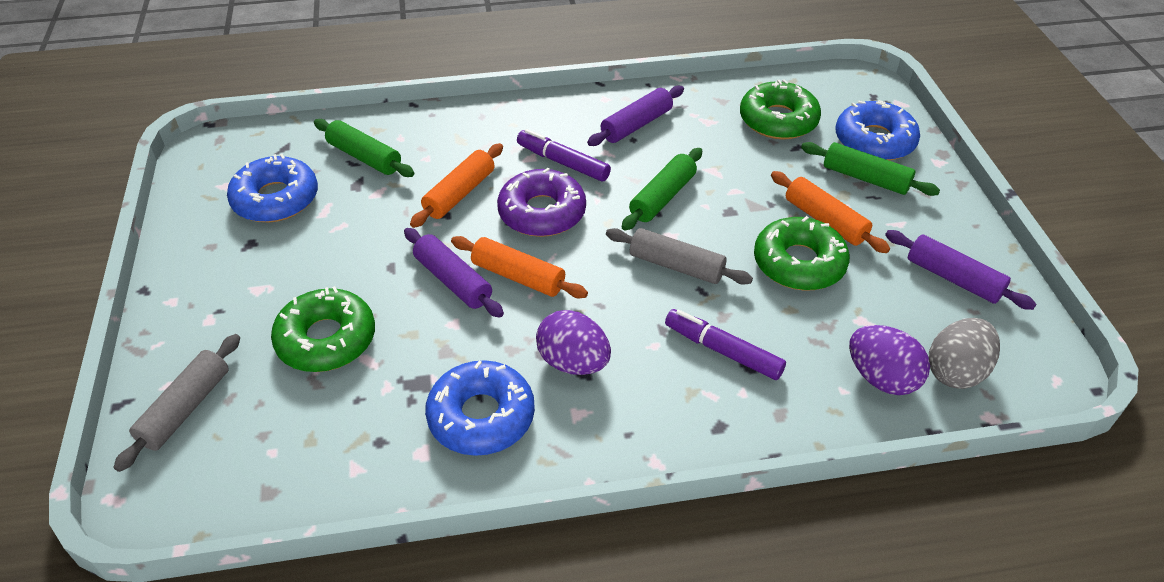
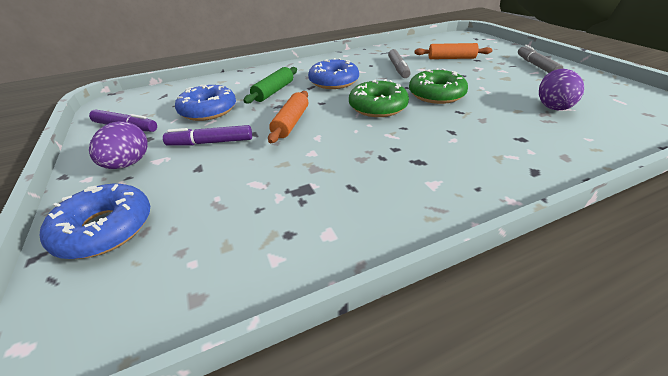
green donut: 3 -> 2
green rolling pin: 3 -> 1
grey egg: 1 -> 0
grey marker: 0 -> 2
grey rolling pin: 2 -> 0
orange rolling pin: 3 -> 2
purple donut: 1 -> 0
purple rolling pin: 3 -> 0

